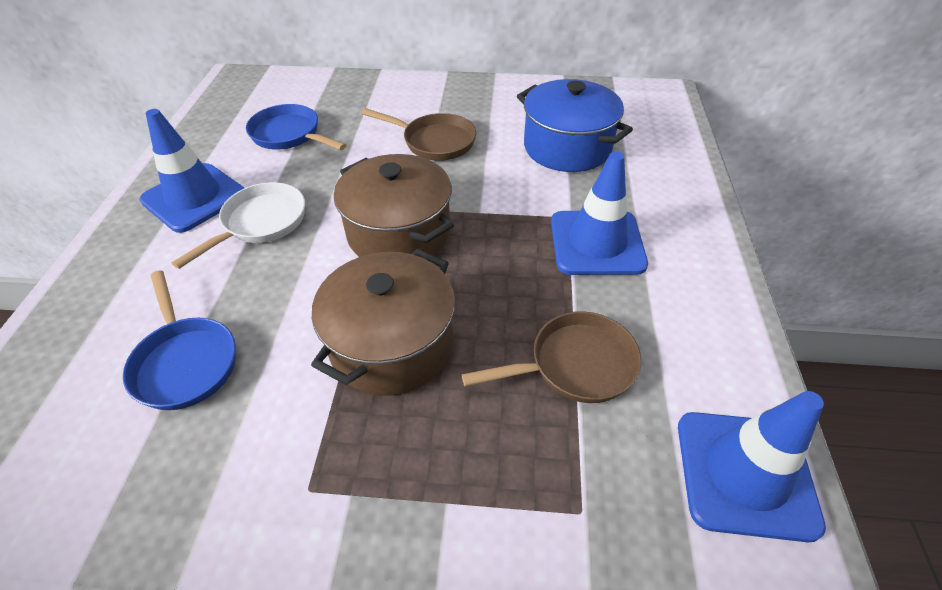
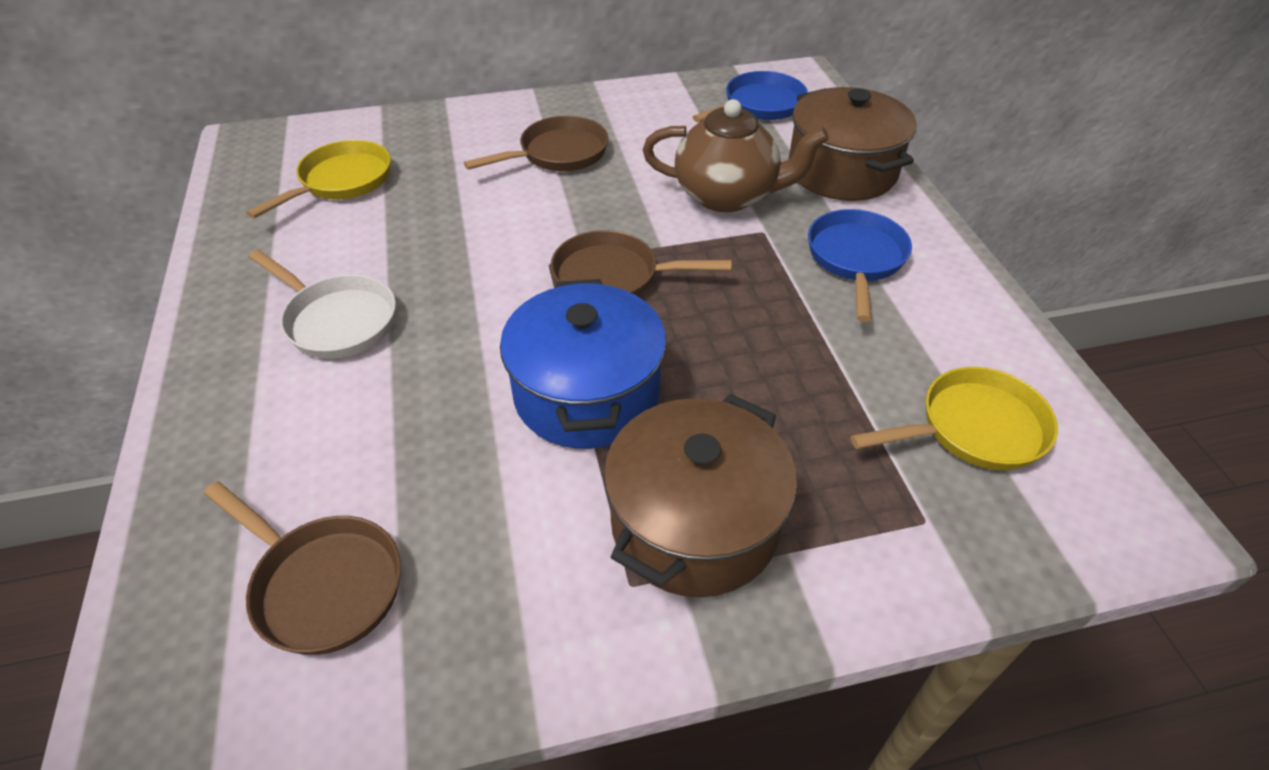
blue traffic cone: 3 -> 0
brown pan: 2 -> 3
brown teapot: 0 -> 1
yellow pan: 0 -> 2

